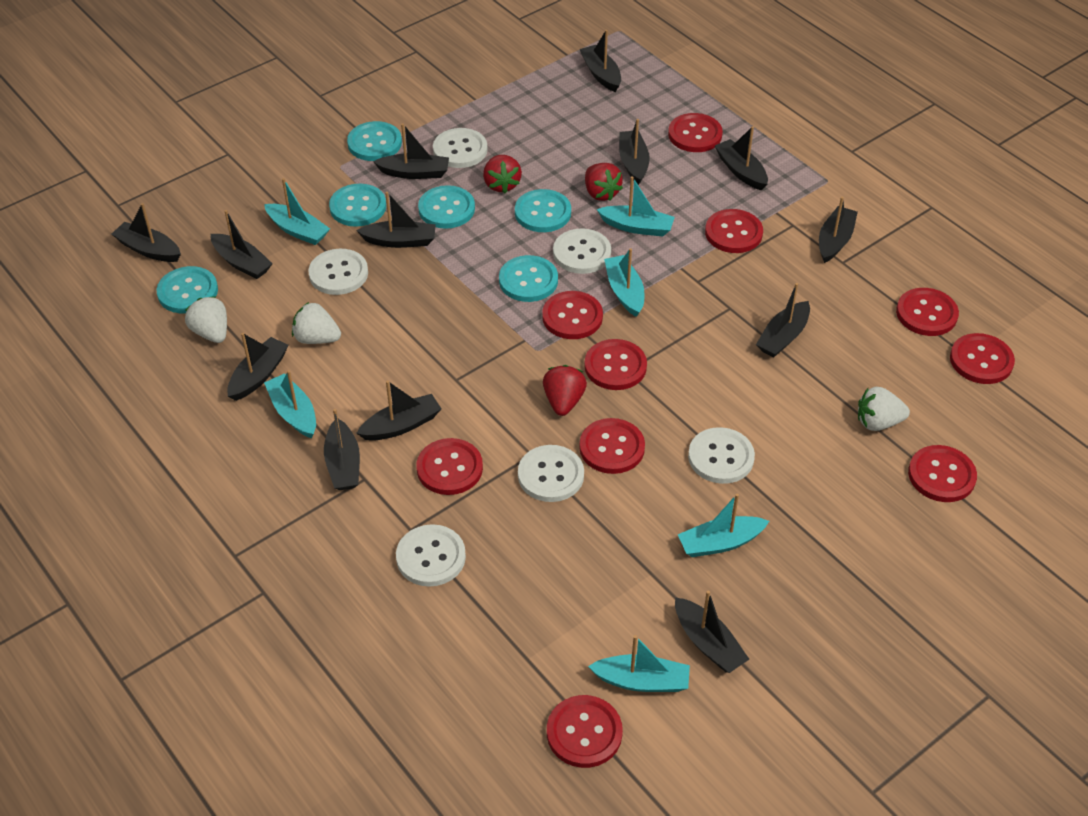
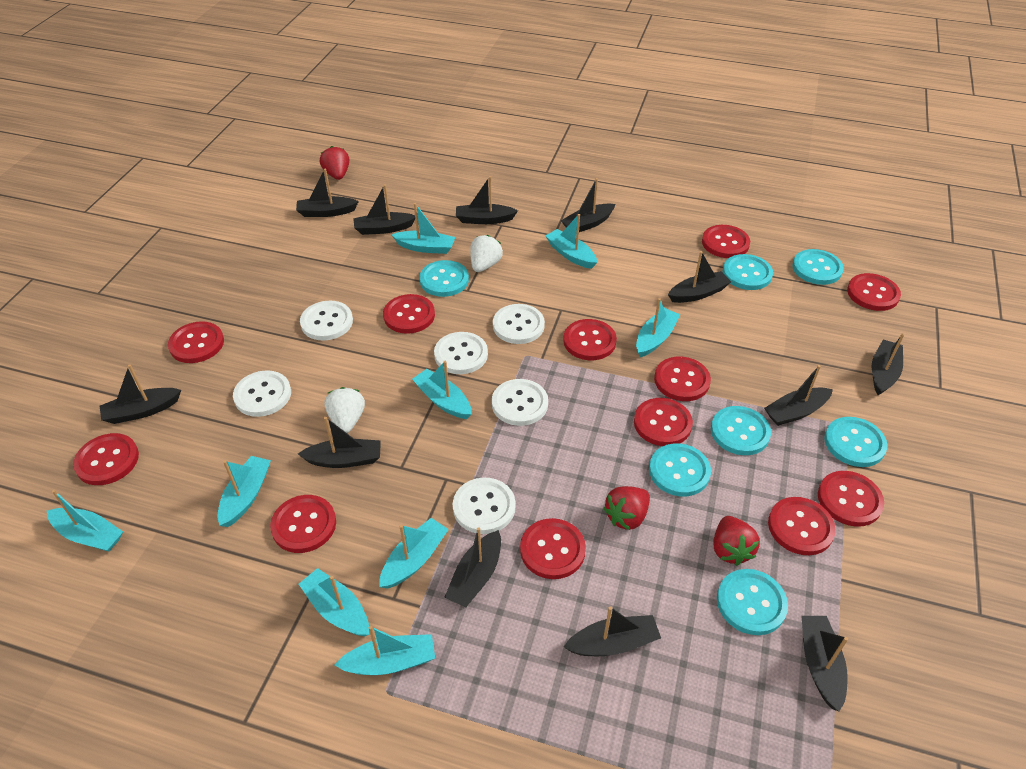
black boat: 13 -> 12
red button: 10 -> 12
turquoise boat: 6 -> 9
turquoise button: 6 -> 7
white strawberry: 3 -> 2

